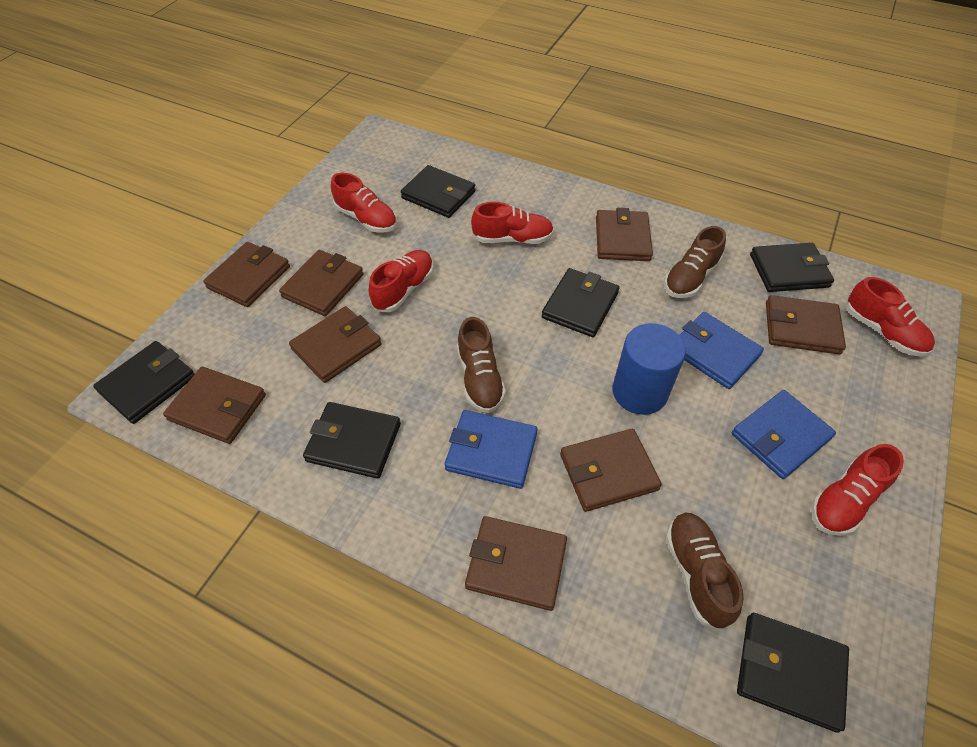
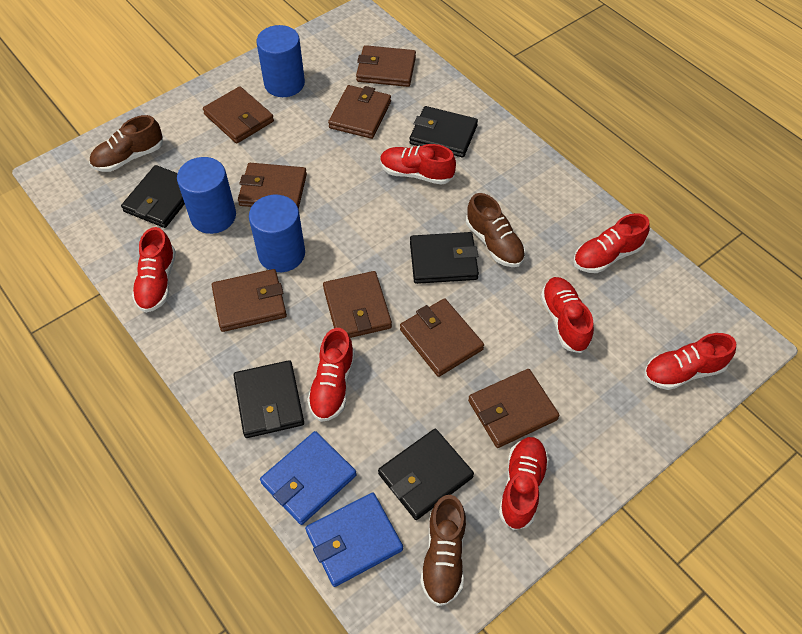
black wallet: 6 -> 5
blue cylinder: 1 -> 3
blue wallet: 3 -> 2
red shoe: 5 -> 7

